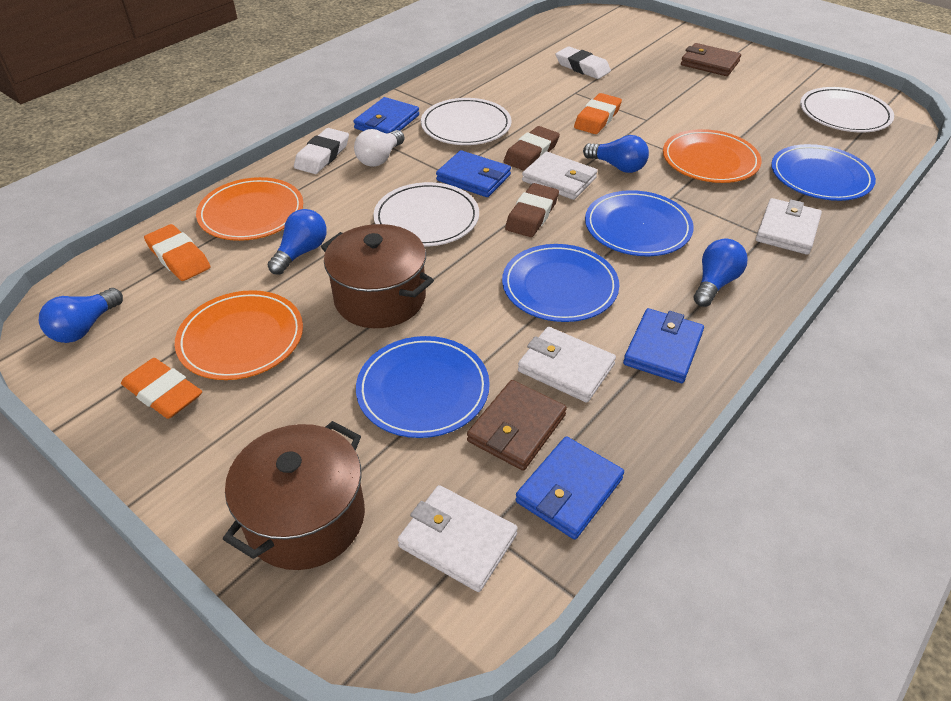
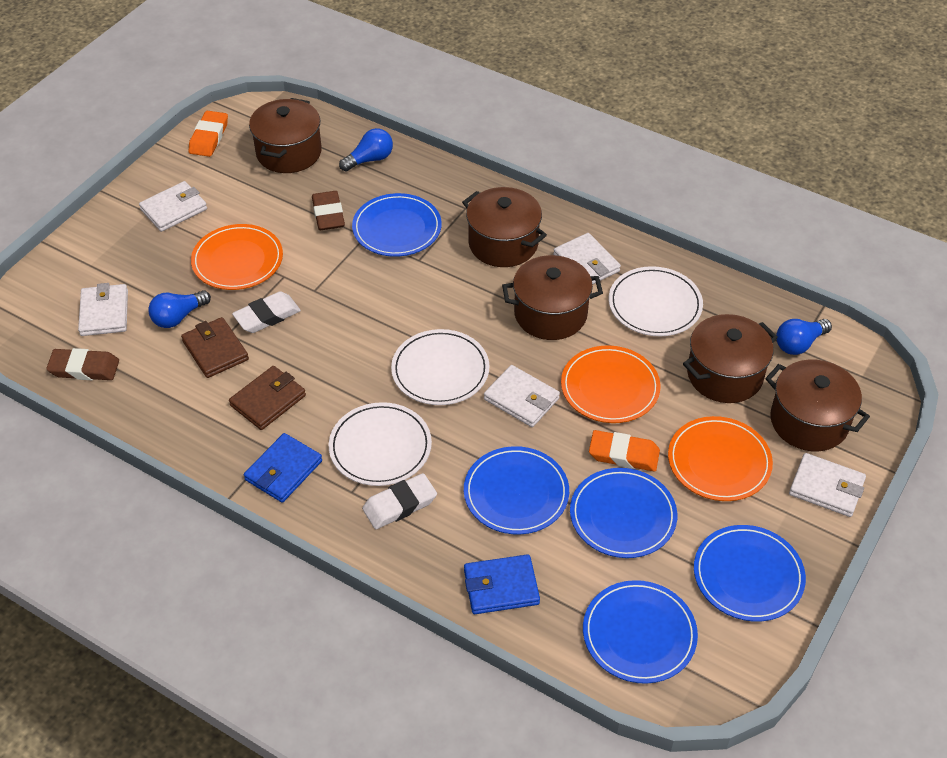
blue light bulb: 4 -> 3
blue plate: 4 -> 5
blue wallet: 4 -> 2
brown pot: 2 -> 5
orange eraser: 3 -> 2
white light bulb: 1 -> 0
white wallet: 4 -> 5

